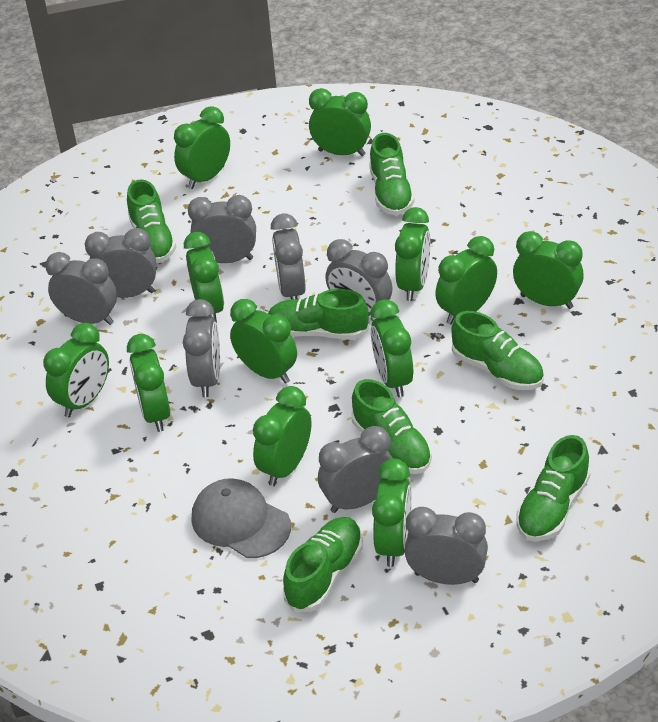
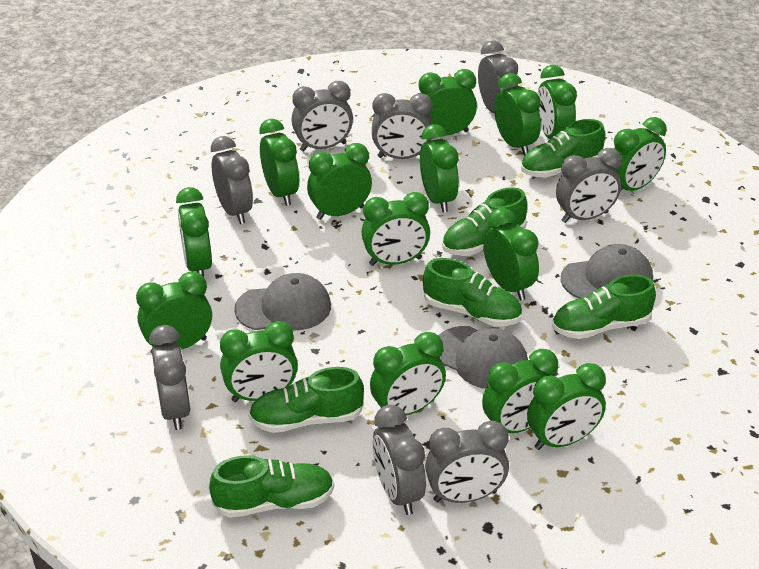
green clock: 12 -> 15
green shoe: 7 -> 6
grey cap: 1 -> 3

